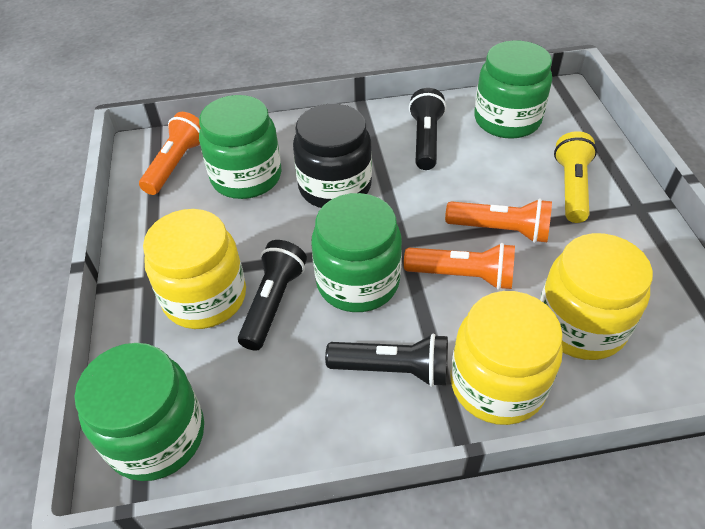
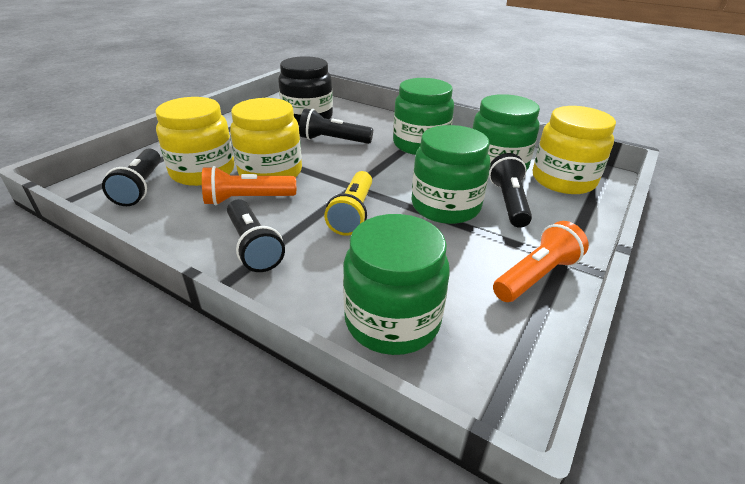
black flashlight: 3 -> 4
orange flashlight: 3 -> 2

